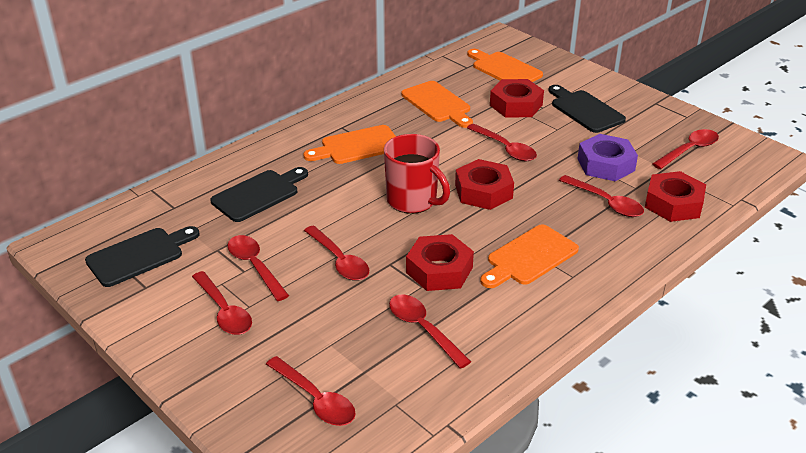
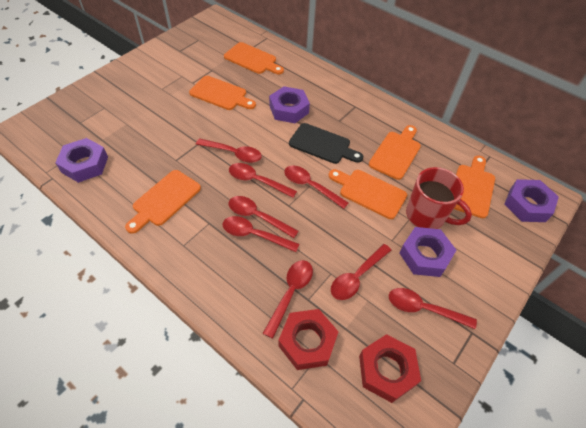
black cutting board: 3 -> 1
orange cutting board: 4 -> 6
purple nut: 1 -> 4
red nut: 4 -> 2

